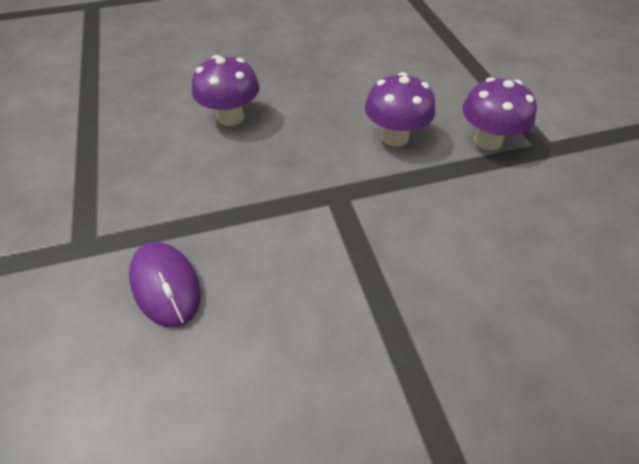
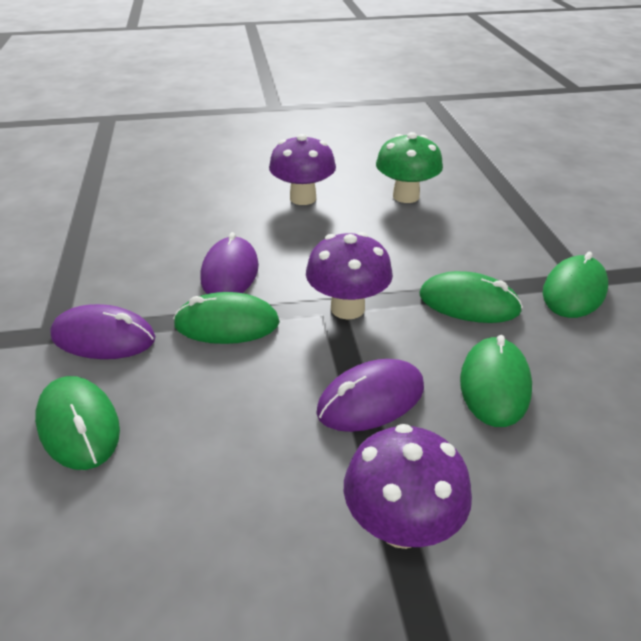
green mouse: 0 -> 5
green mushroom: 0 -> 1
purple mouse: 1 -> 3

